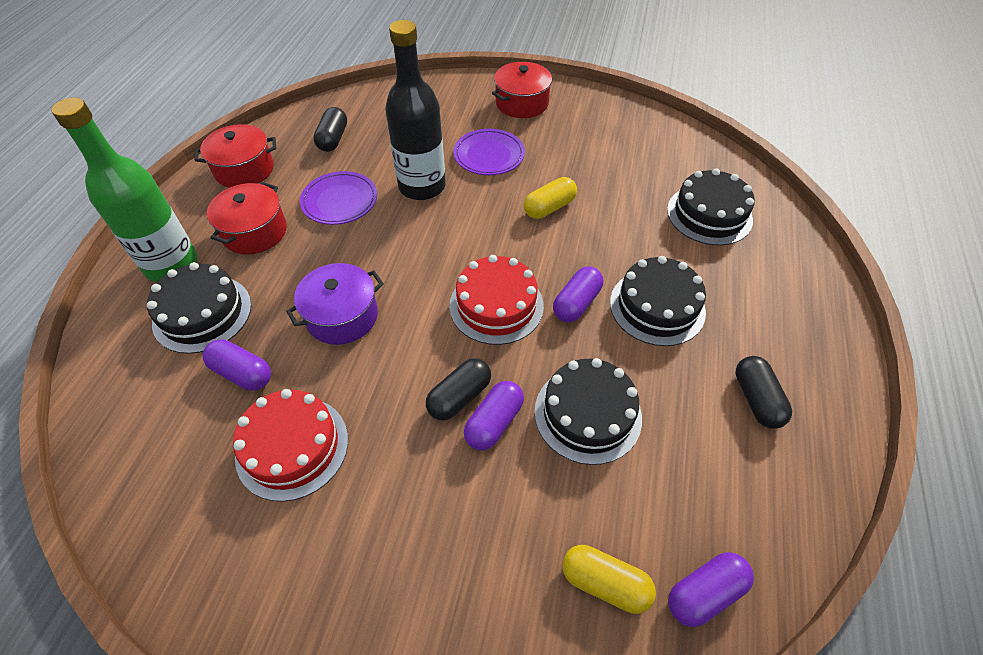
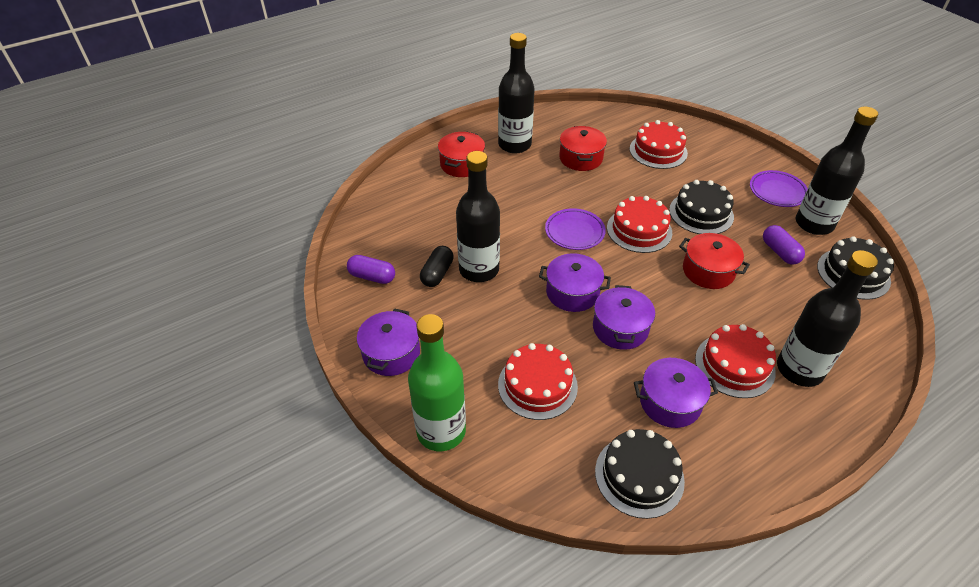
black bottle: 1 -> 4
black cake: 4 -> 3
black capsule: 3 -> 1
purple capsule: 4 -> 2
purple pot: 1 -> 4
red cake: 2 -> 4
yellow capsule: 2 -> 0

